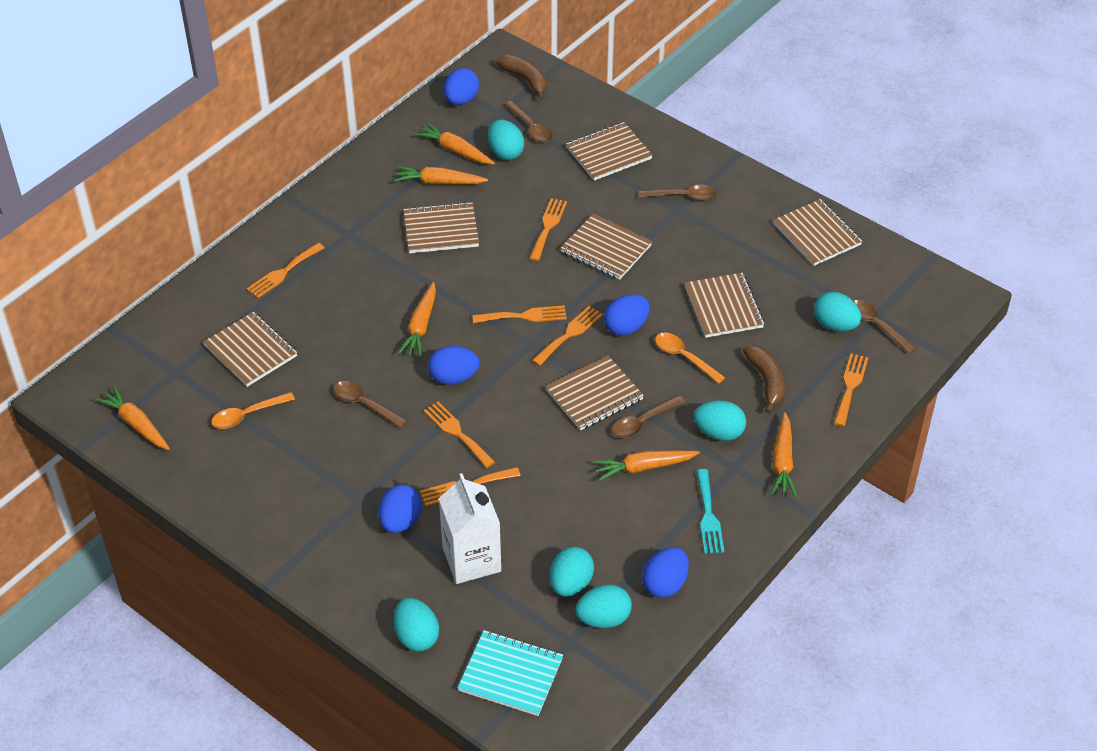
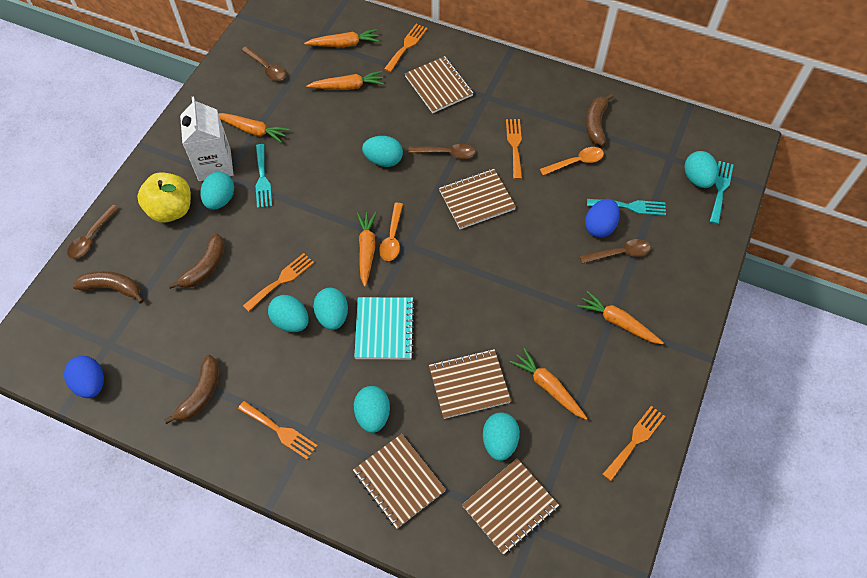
blue egg: 5 -> 2
brown banana: 2 -> 4
brown notebook: 7 -> 5
brown spoon: 5 -> 4
orange fork: 7 -> 5
turquoise egg: 6 -> 7
turquoise fork: 1 -> 3
yellow apple: 0 -> 1

